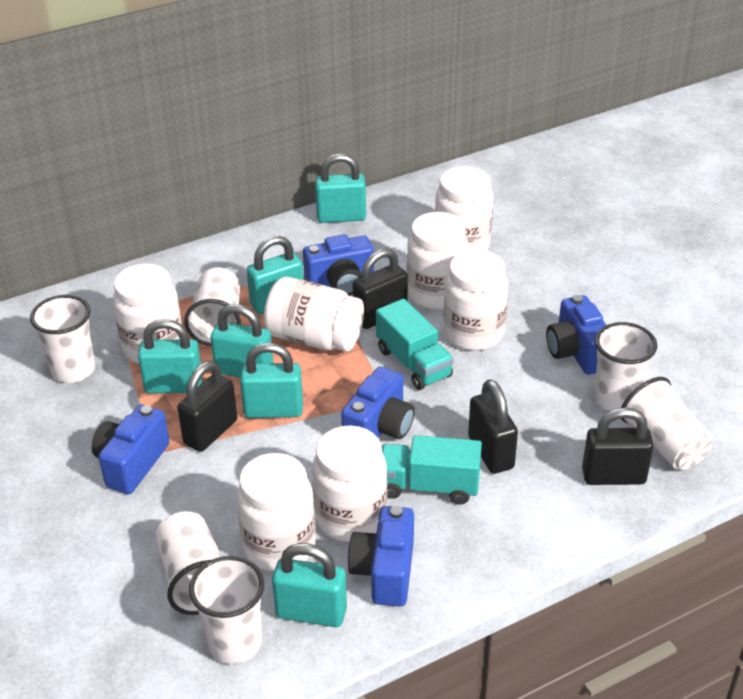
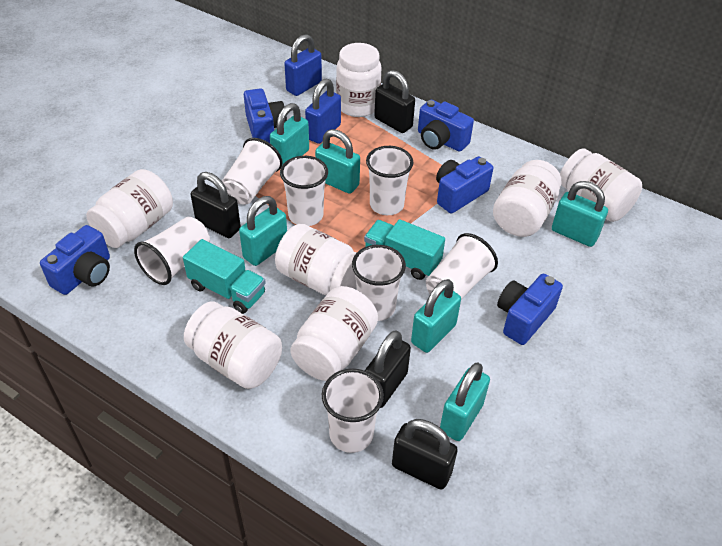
blue padlock: 0 -> 2
white cup: 6 -> 7

